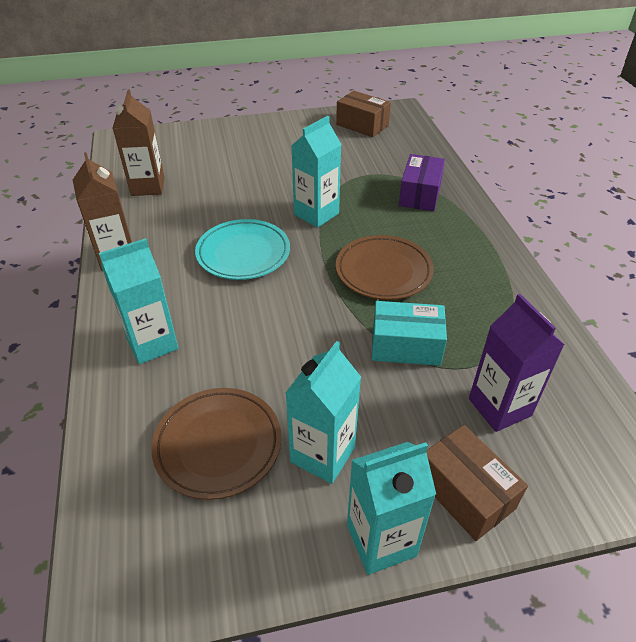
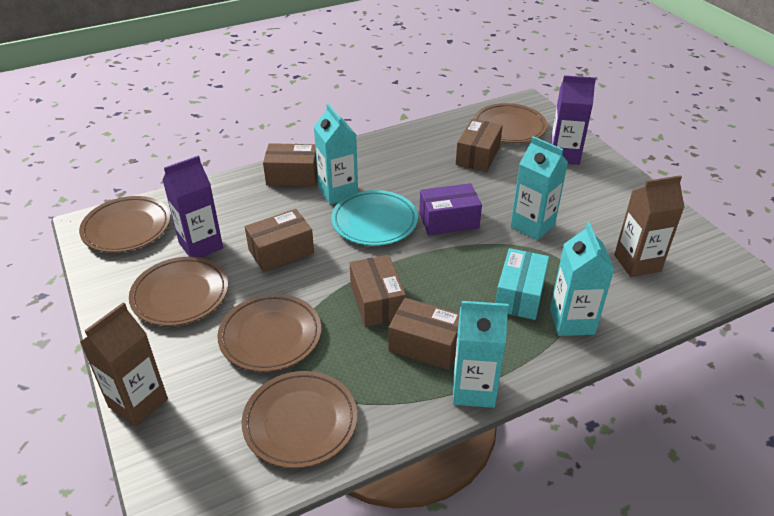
brown box: 2 -> 5
brown plate: 2 -> 5
purple carton: 1 -> 2

